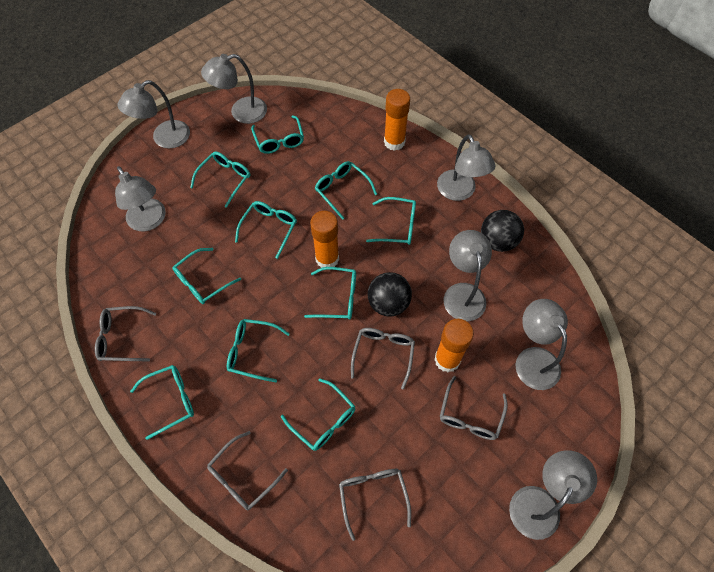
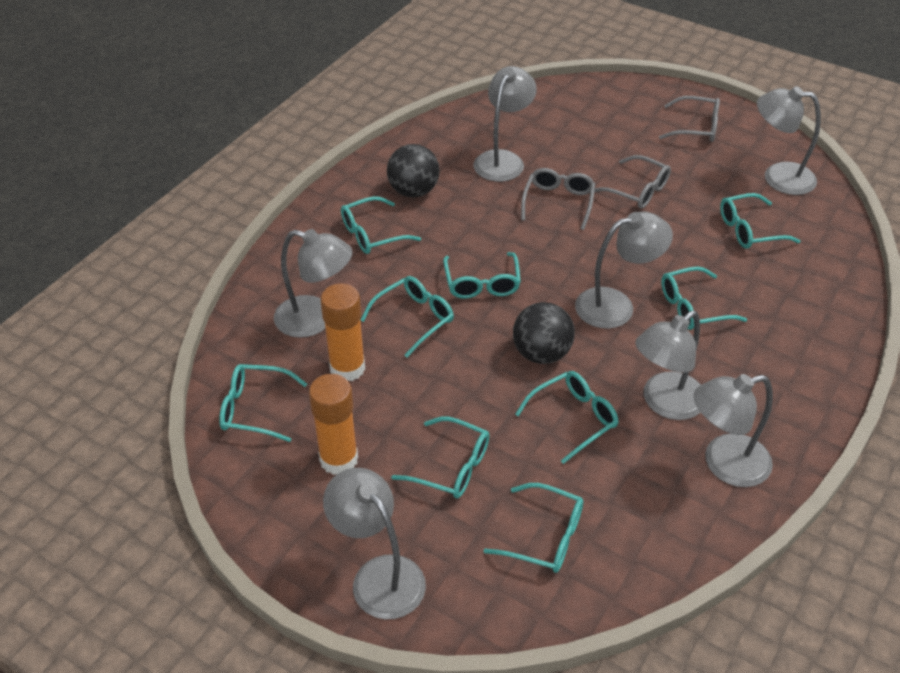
grey glasses: 5 -> 3
orange glue stick: 3 -> 2
turquoise glasses: 10 -> 9

